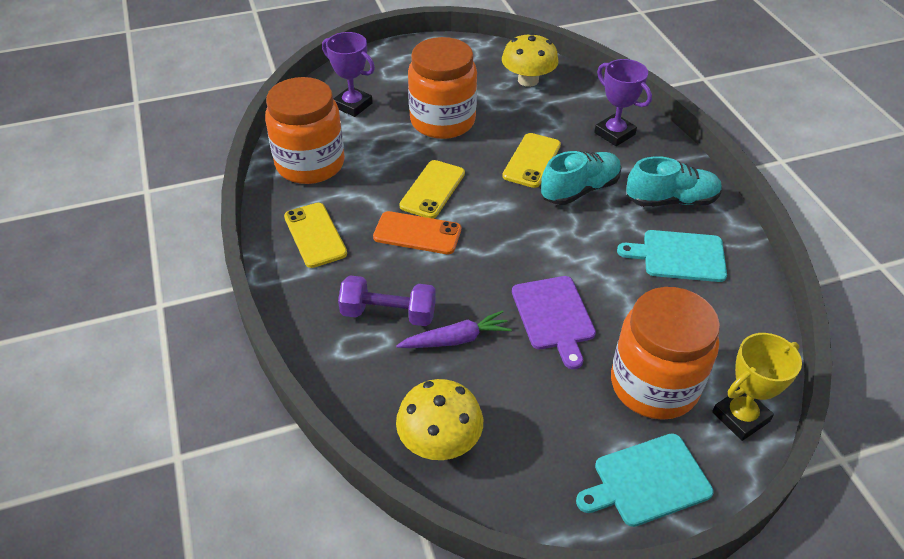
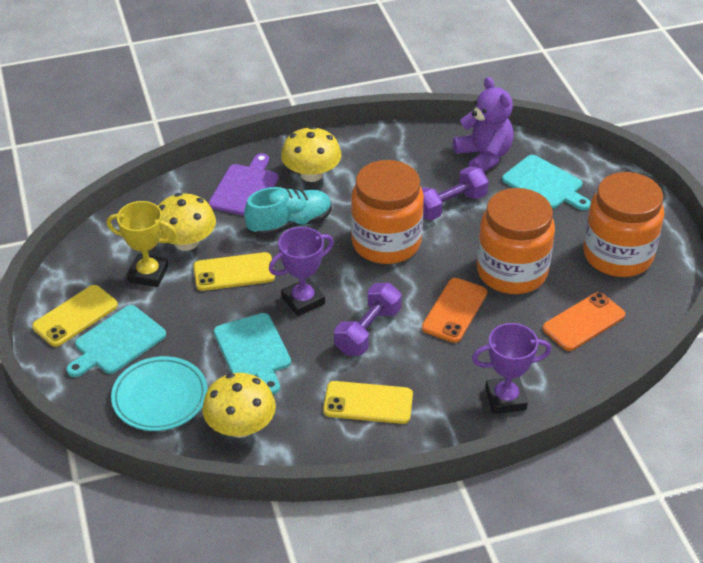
orange phone: 1 -> 2
purple carrot: 1 -> 0
purple dumbbell: 1 -> 2
purple teddy bear: 0 -> 1
turquoise cutting board: 2 -> 3
turquoise plate: 0 -> 1
turquoise shoe: 2 -> 1
yellow mushroom: 2 -> 3

